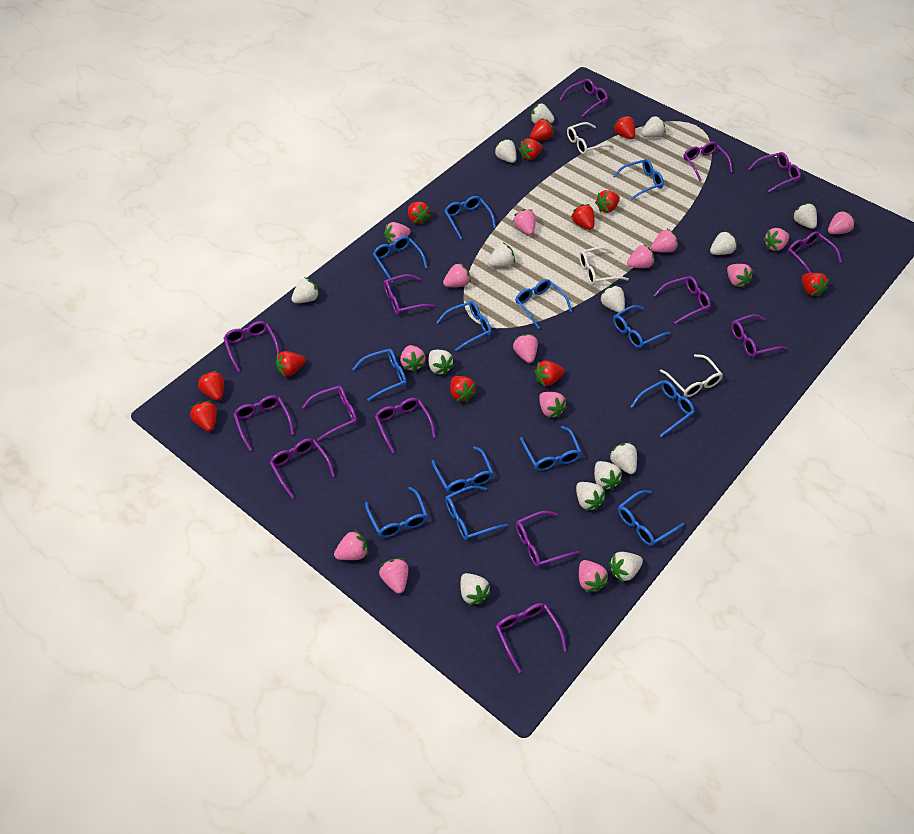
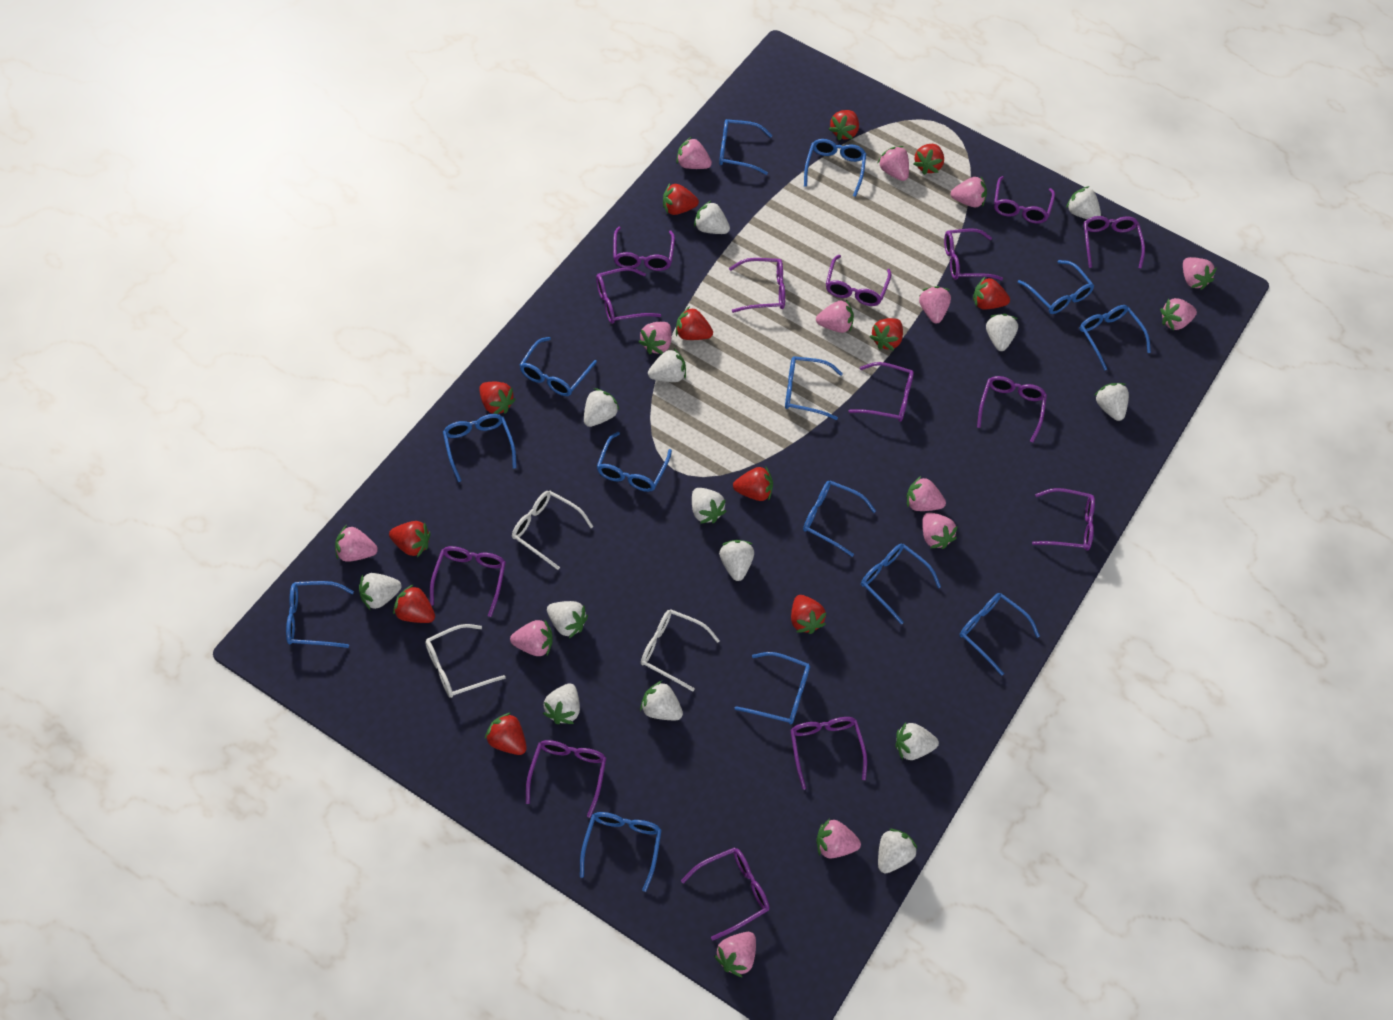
blue glasses: 13 -> 14

